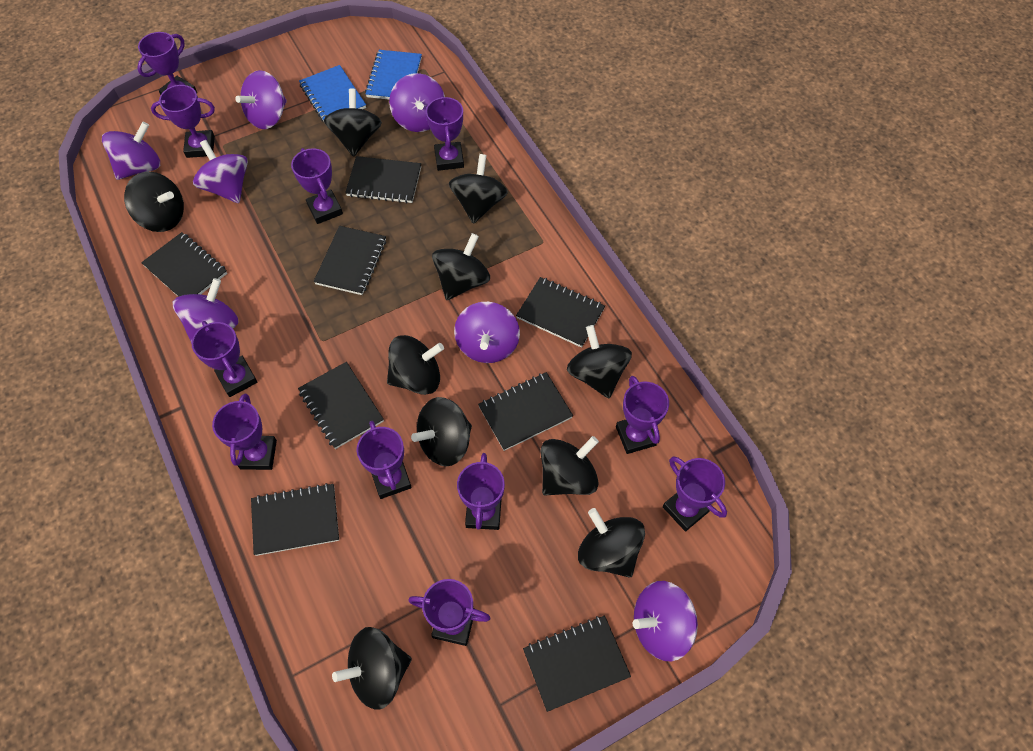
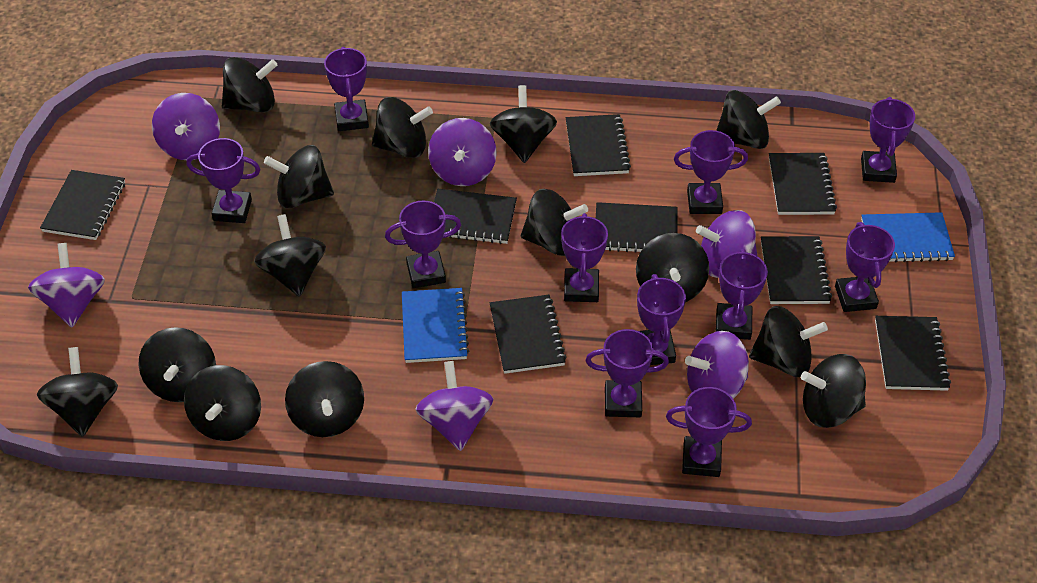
black spinning top: 10 -> 14
purple spinning top: 7 -> 6

